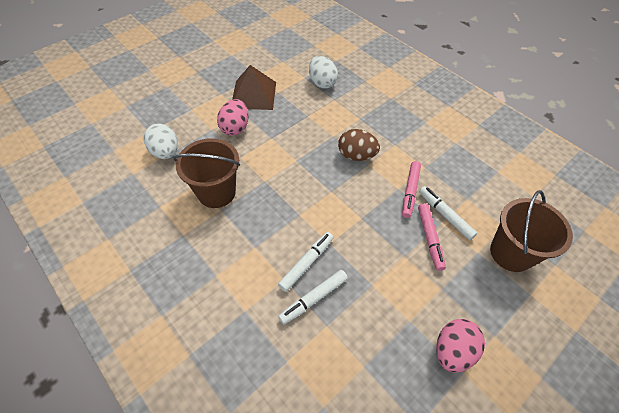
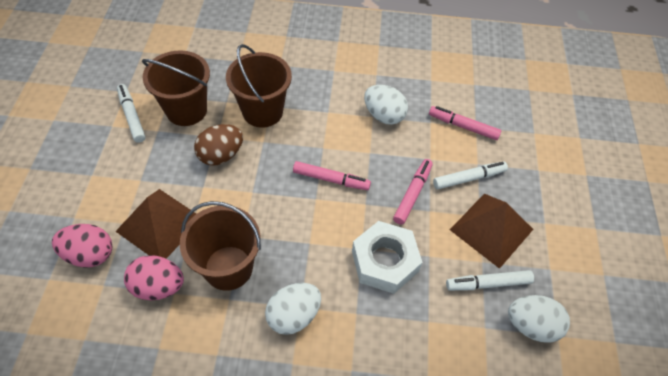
brown bucket: 2 -> 3
brown pyramid: 1 -> 2
pink marker: 2 -> 3
white egg: 2 -> 3
white nut: 0 -> 1

